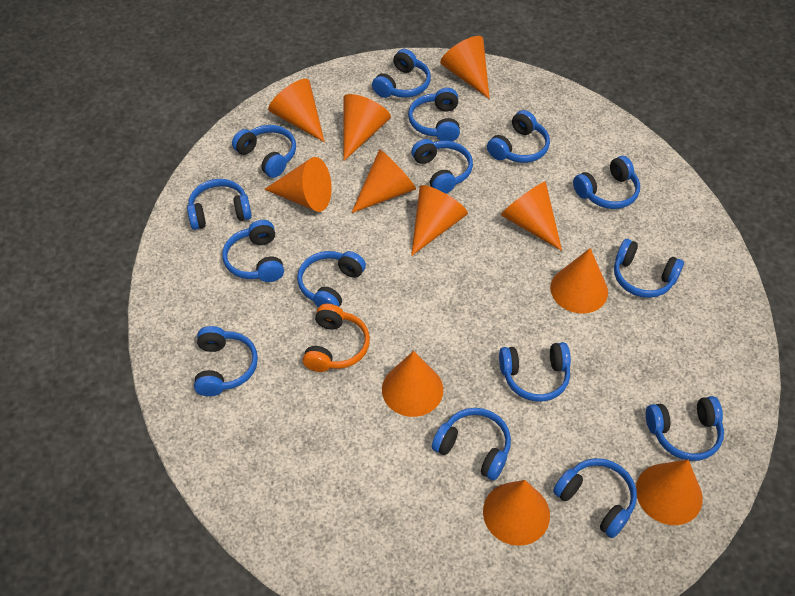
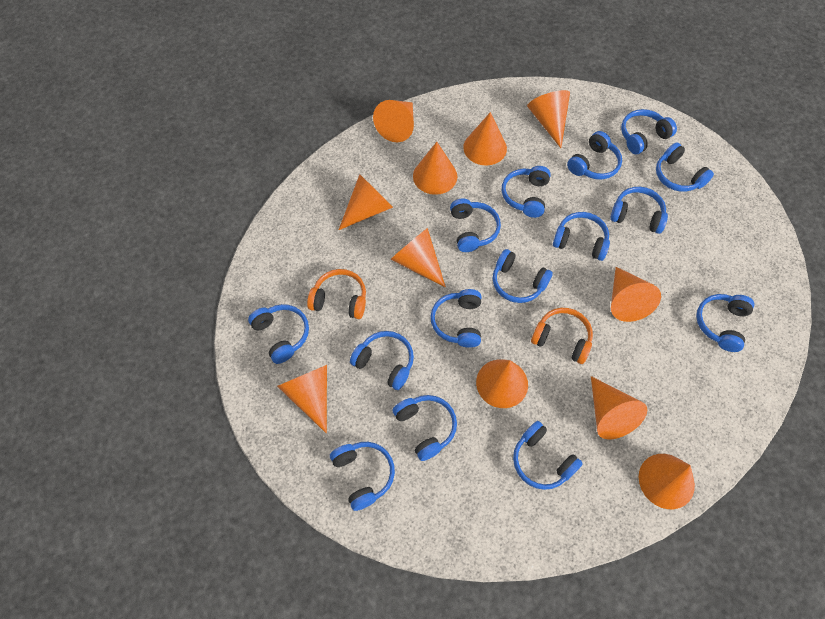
orange headphones: 1 -> 2

